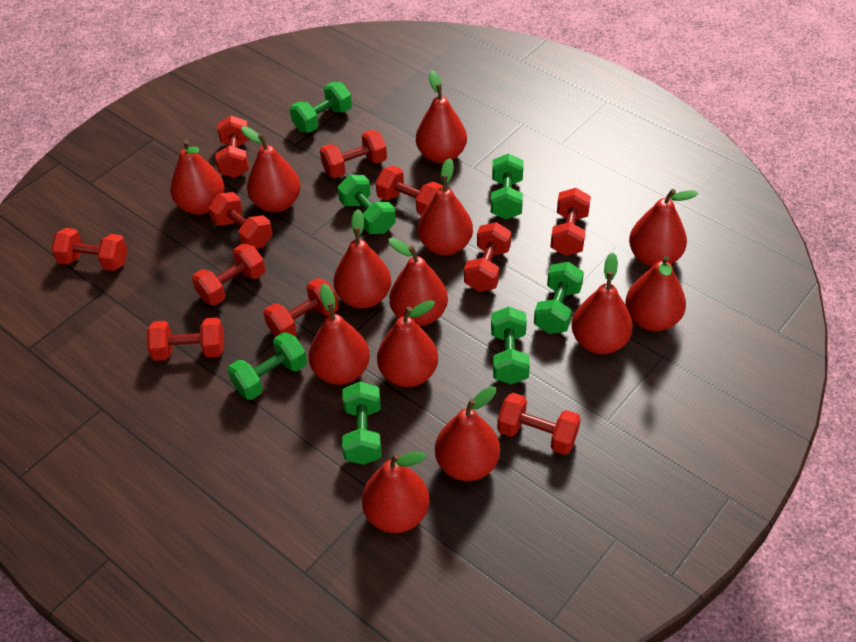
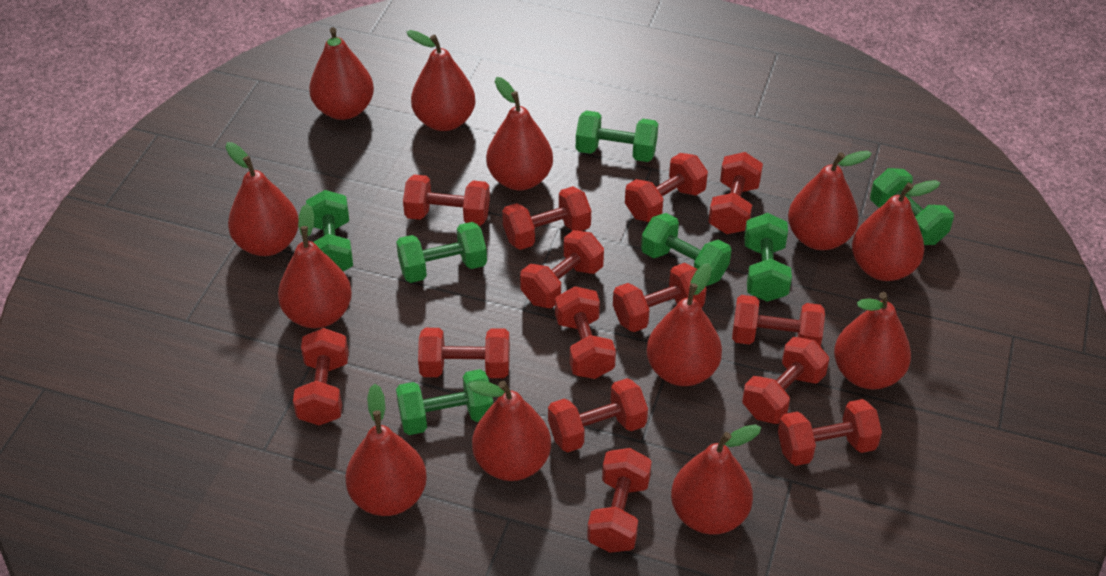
red dumbbell: 11 -> 14
red pear: 13 -> 12

